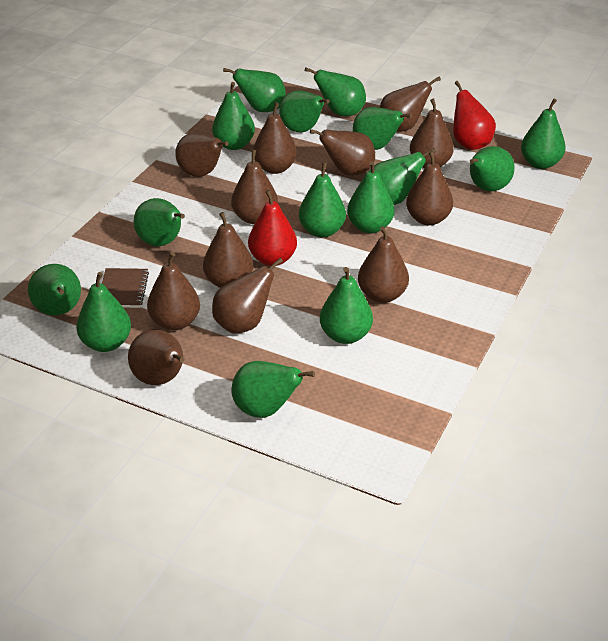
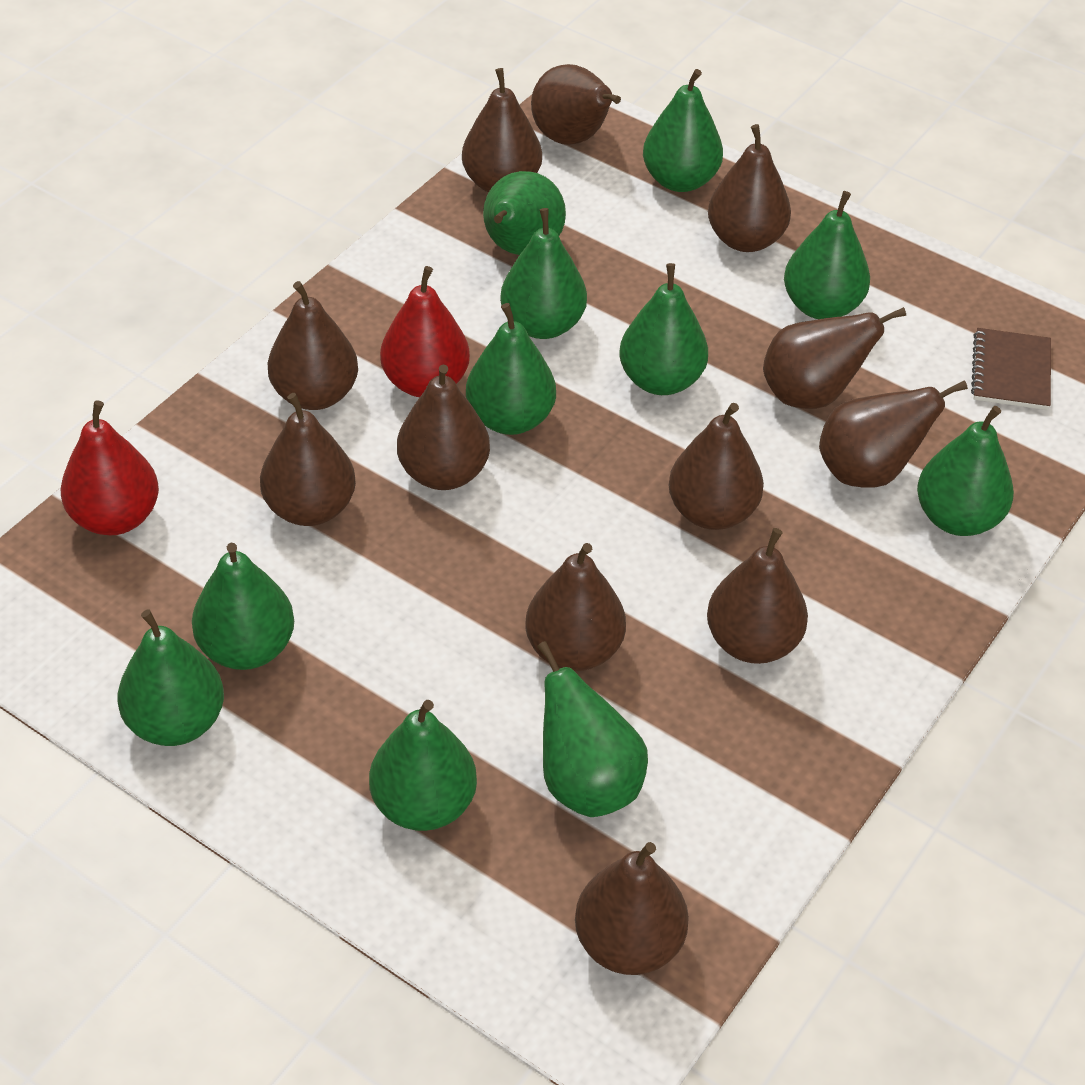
green pear: 15 -> 11

